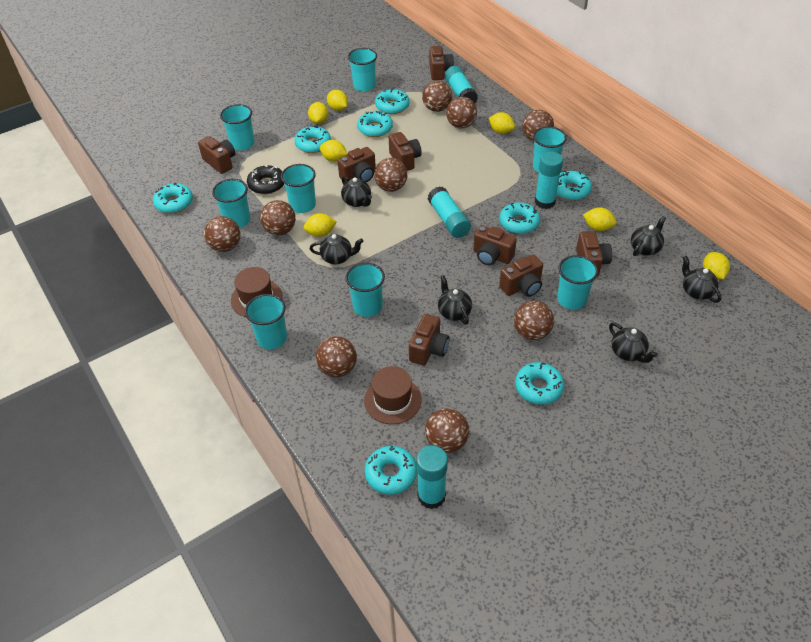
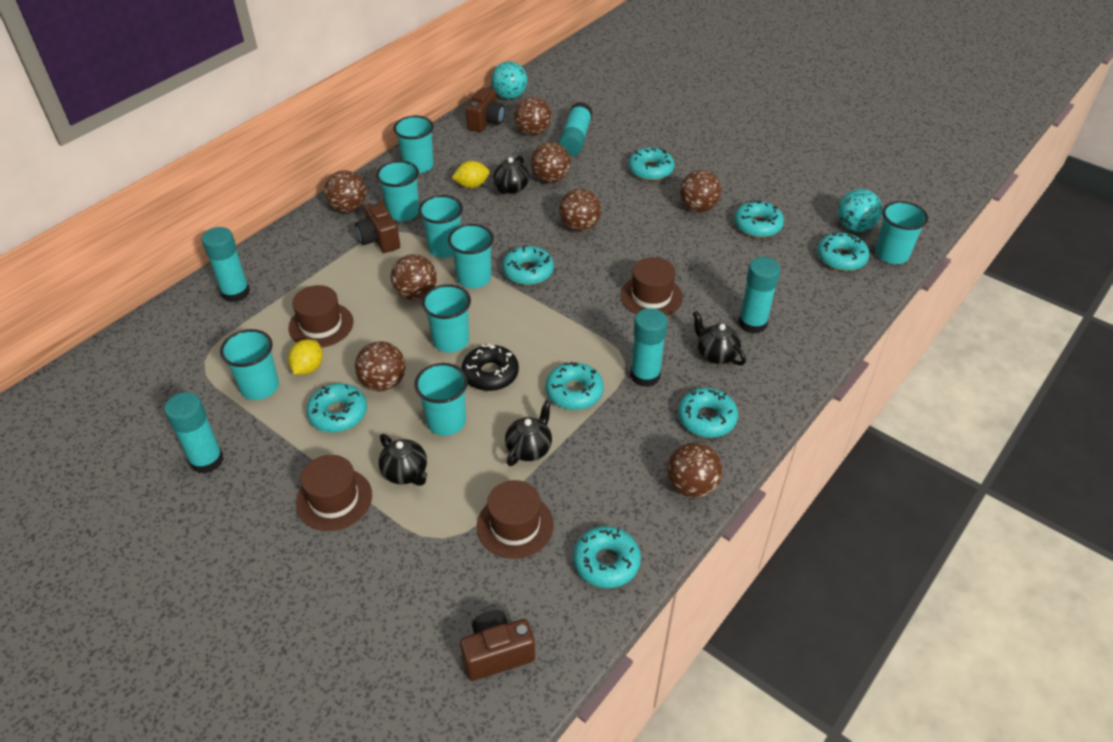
black teapot: 6 -> 4
brown ball: 9 -> 8
brown camera: 8 -> 3
brown hat: 2 -> 4
turquoise ball: 0 -> 2
turquoise glue stick: 4 -> 5
yellow lemon: 7 -> 2

